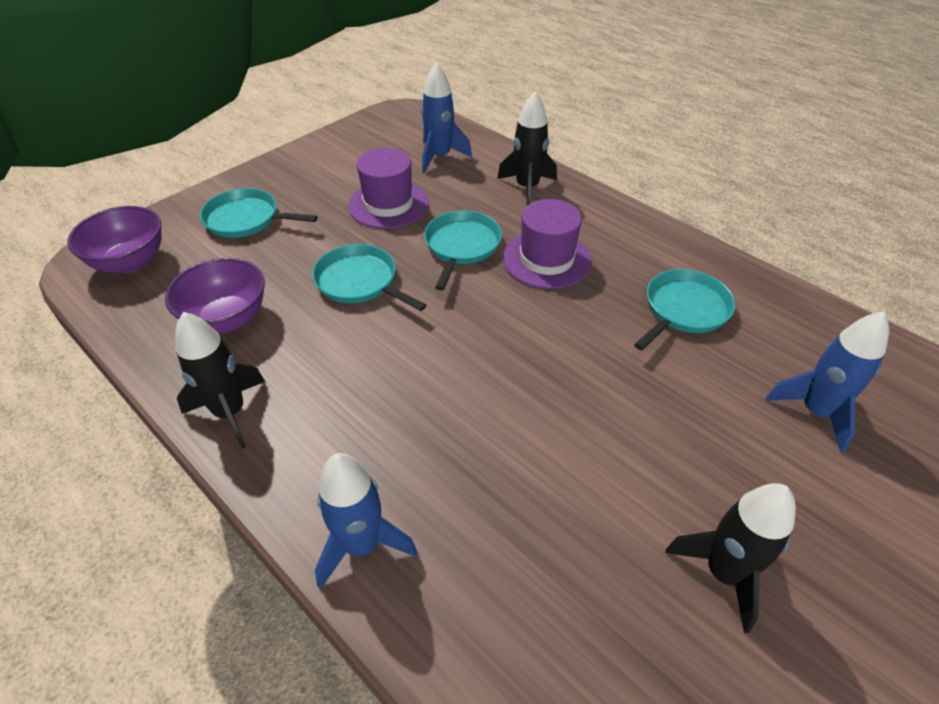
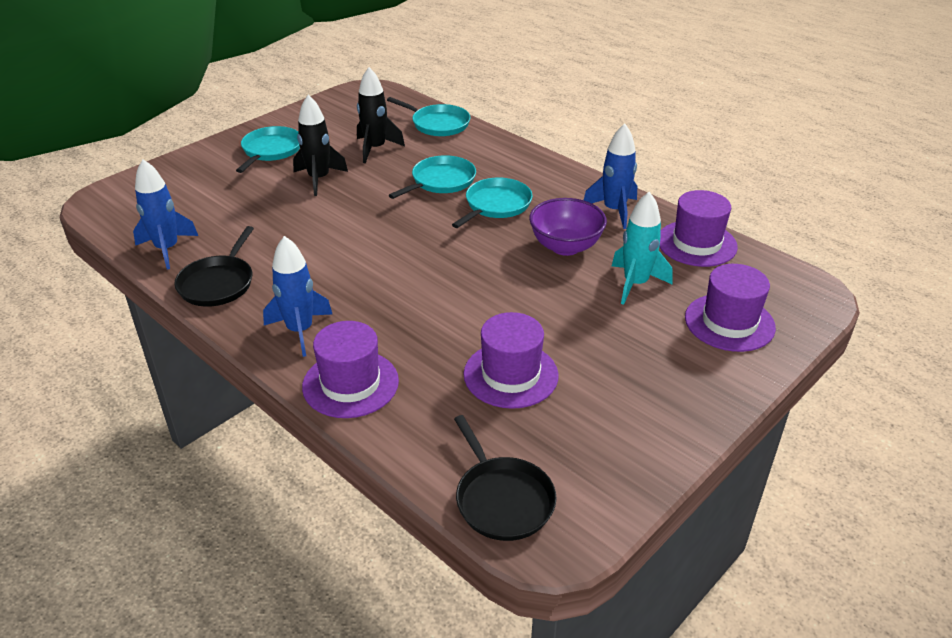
black pan: 0 -> 2
black rocket: 3 -> 2
purple bowl: 2 -> 1
purple hat: 2 -> 4
turquoise rocket: 0 -> 1

